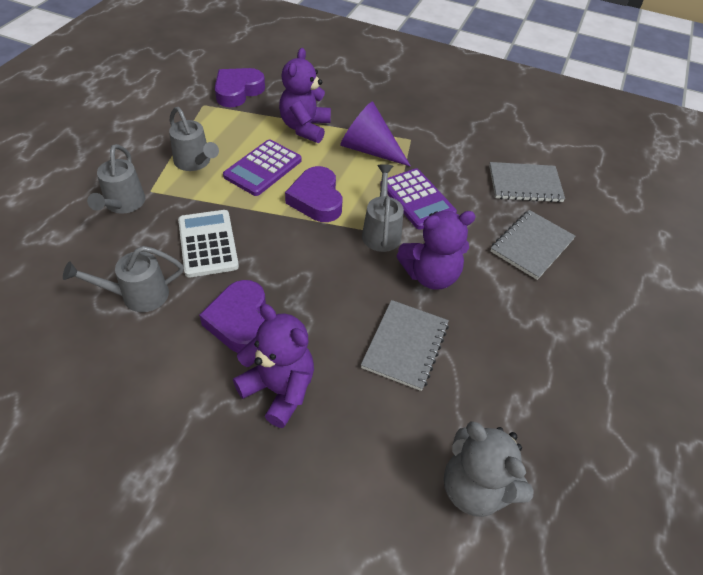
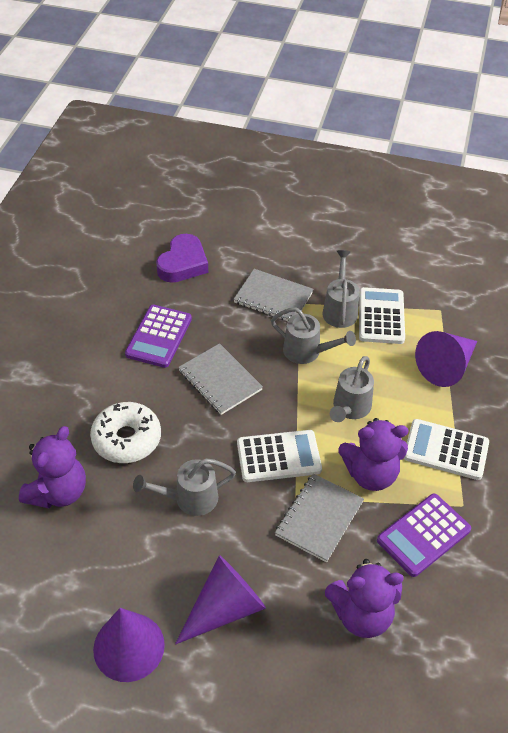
grey teddy bear: 1 -> 0
purple cone: 1 -> 3
purple heart: 3 -> 1
white calculator: 1 -> 3
white donut: 0 -> 1

